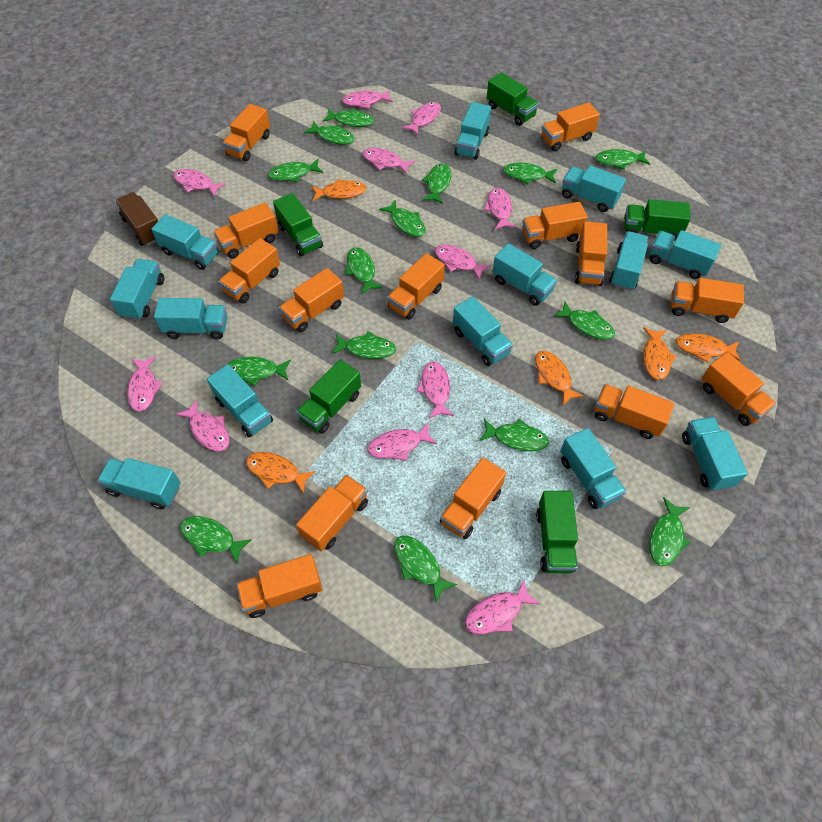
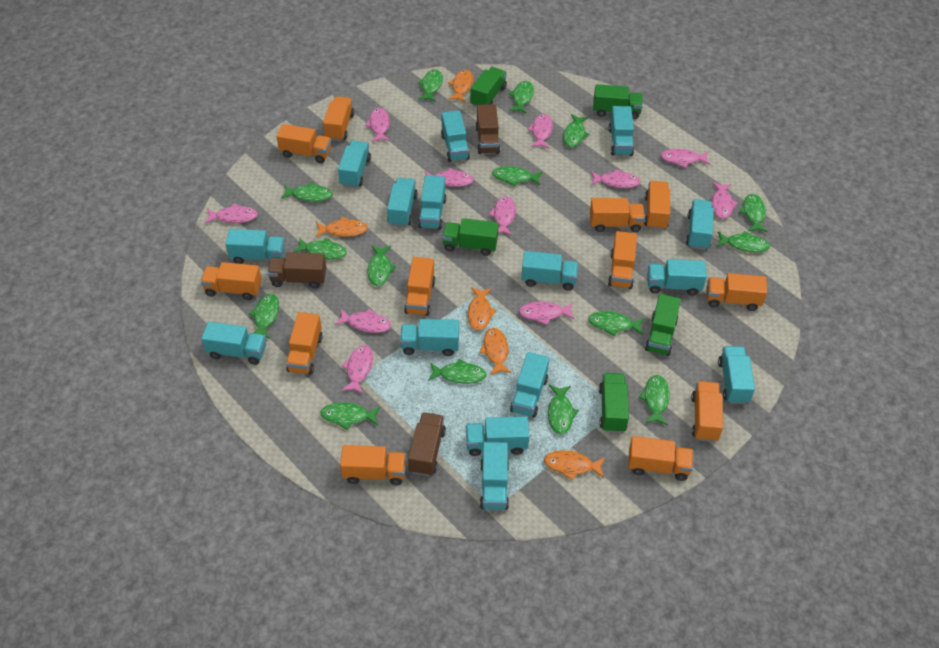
brown truck: 1 -> 3
orange truck: 14 -> 12
turquoise truck: 13 -> 15

